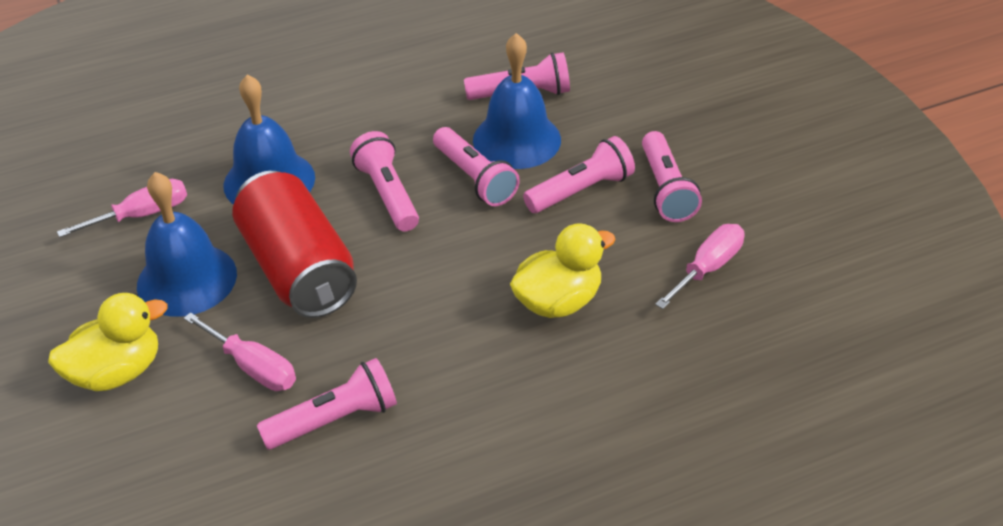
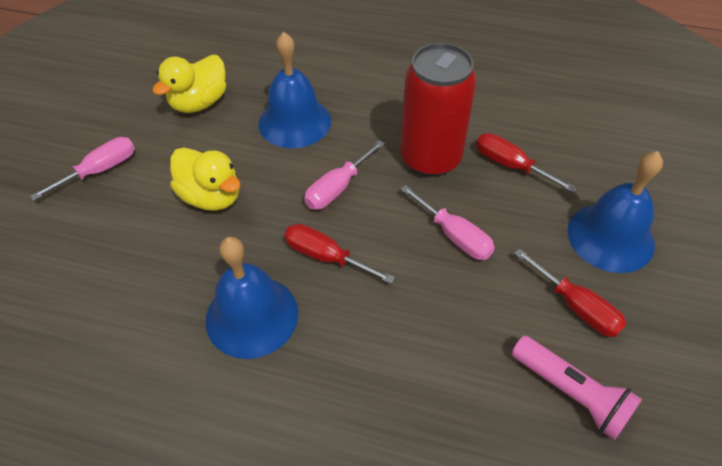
pink flashlight: 6 -> 1
red screwdriver: 0 -> 3

